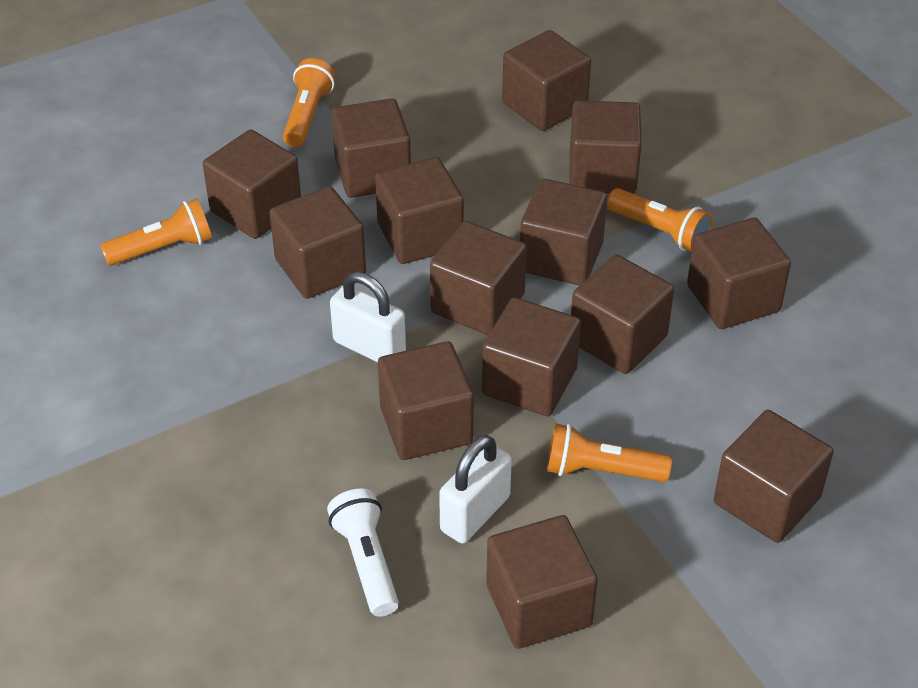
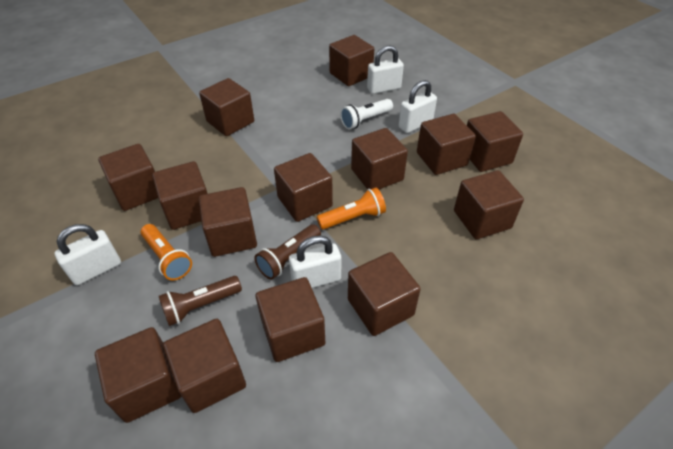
brown flashlight: 0 -> 2
orange flashlight: 4 -> 2
white padlock: 2 -> 4

